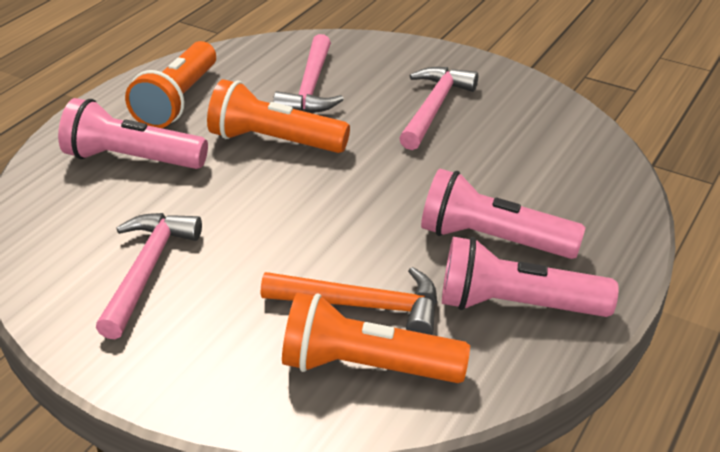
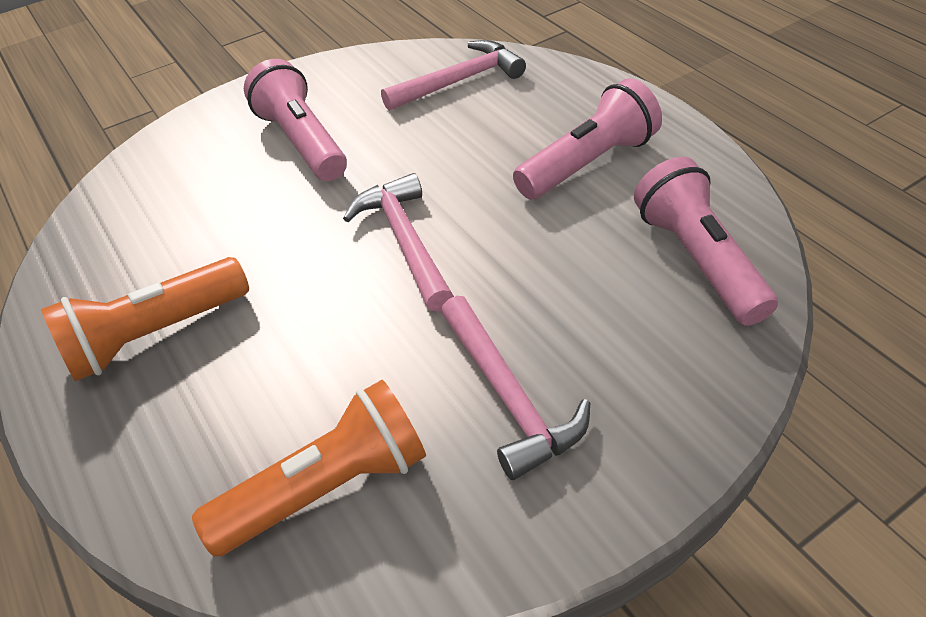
orange flashlight: 3 -> 2
orange hammer: 1 -> 0

